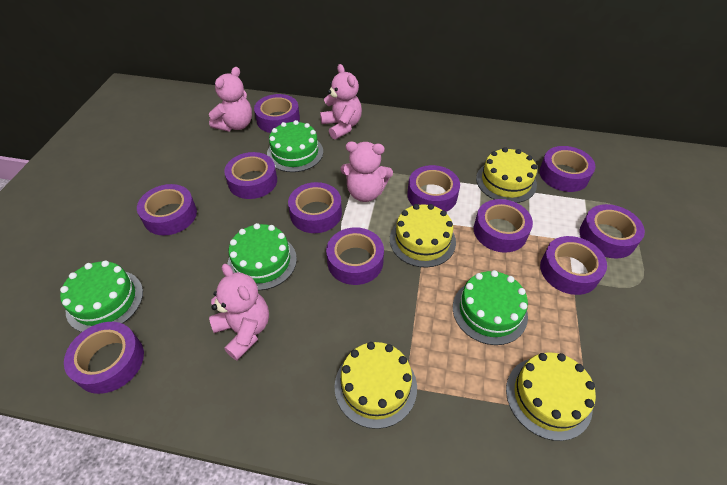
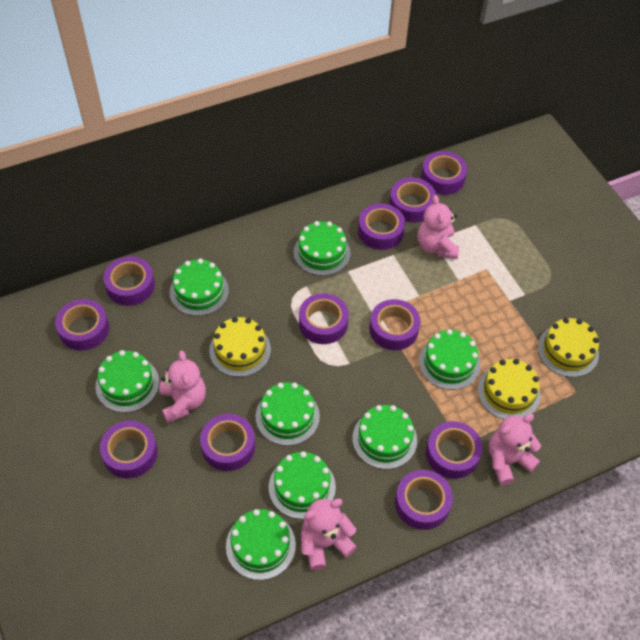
green cake: 4 -> 8
yellow cake: 4 -> 3

